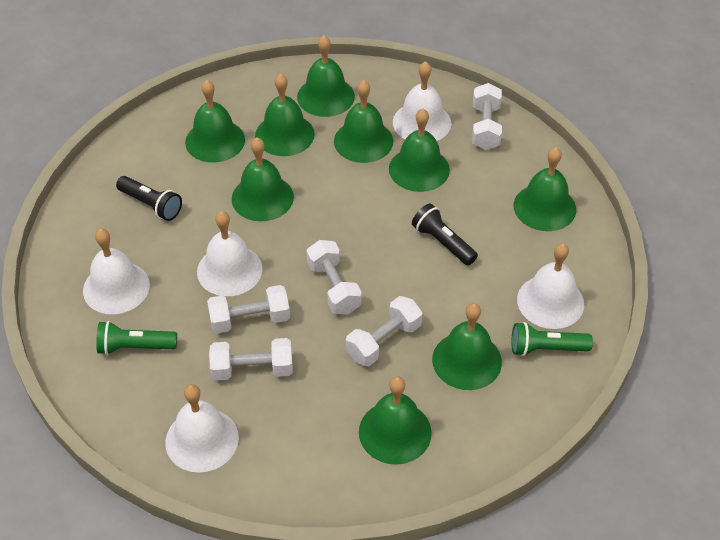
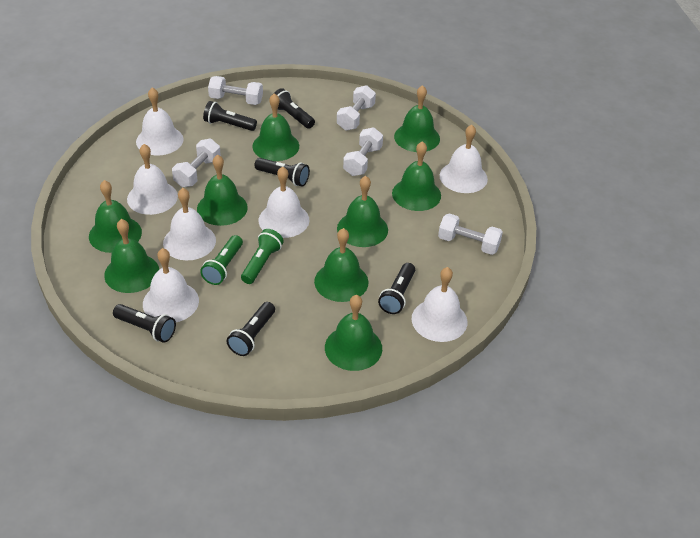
black flashlight: 2 -> 6
white bell: 5 -> 7

